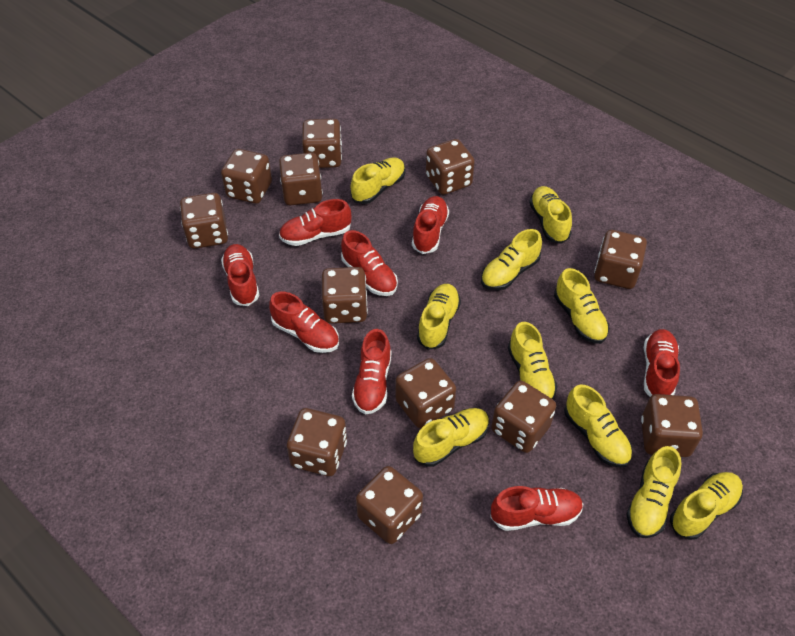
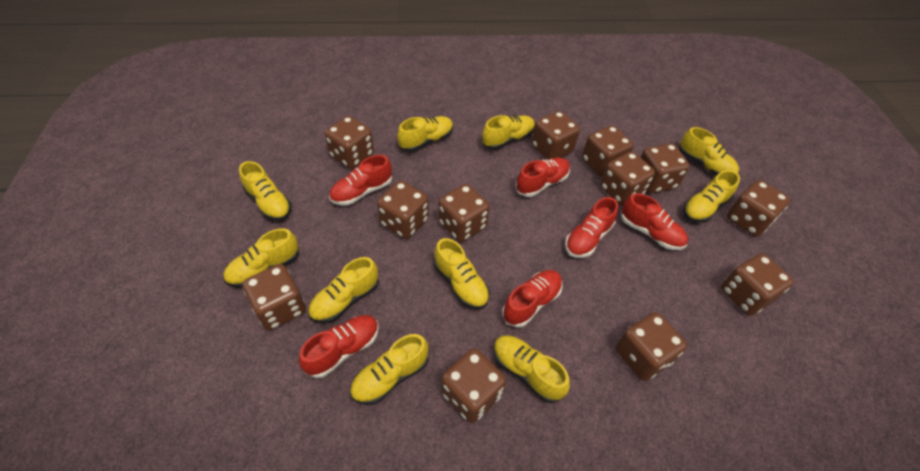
red shoe: 8 -> 6

